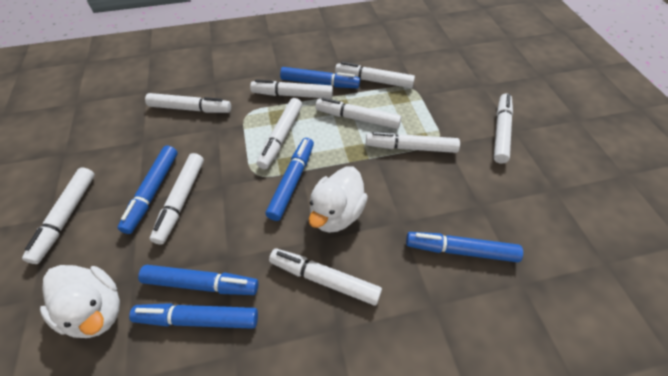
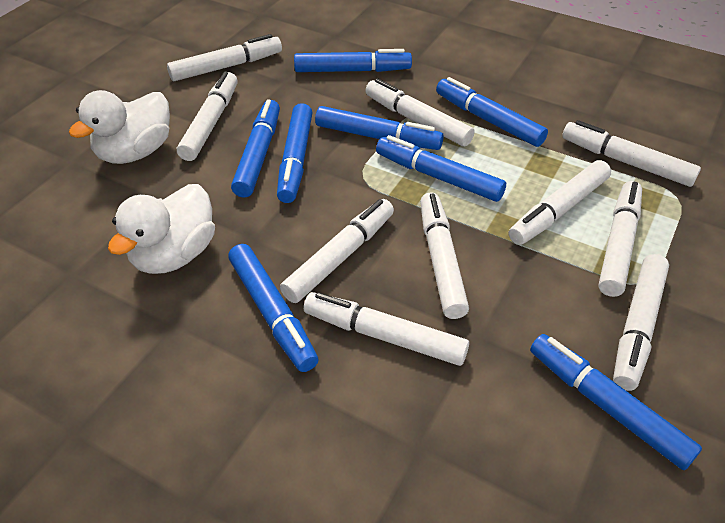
blue marker: 6 -> 8

